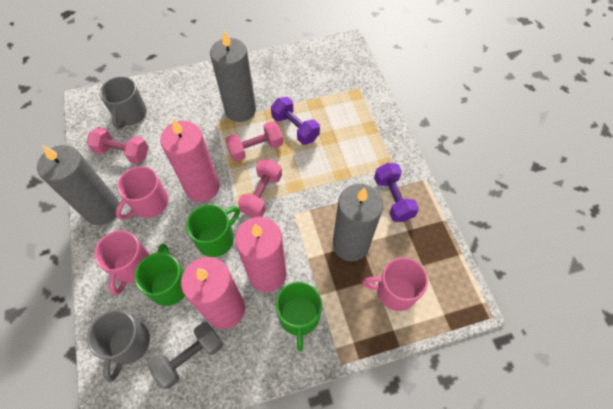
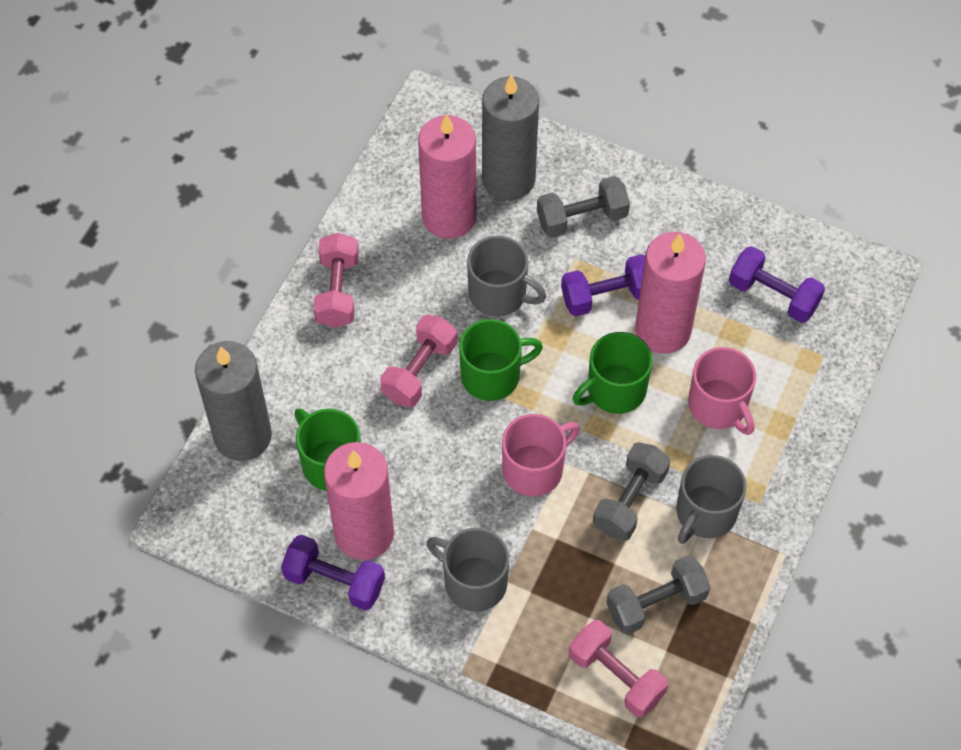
grey candle: 3 -> 2
grey dumbbell: 1 -> 3
grey mug: 2 -> 3
pink mug: 3 -> 2
purple dumbbell: 2 -> 3

